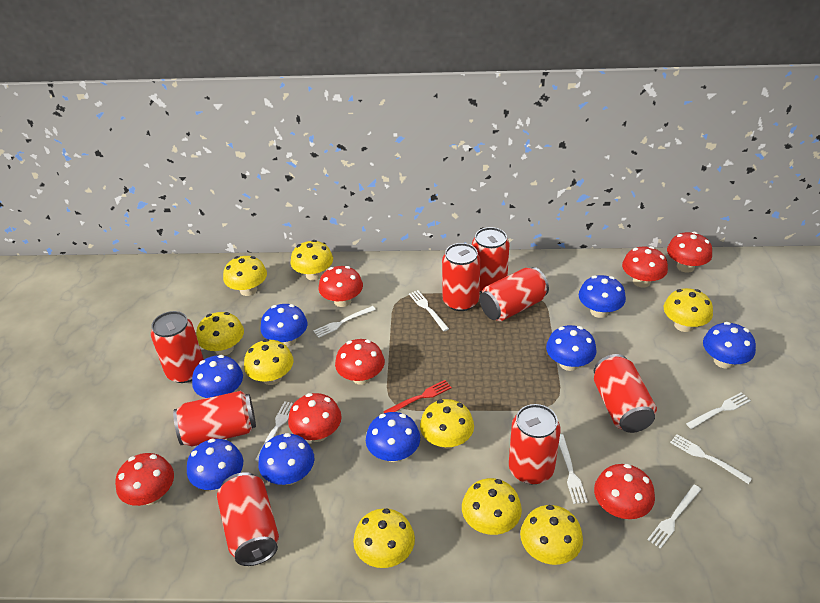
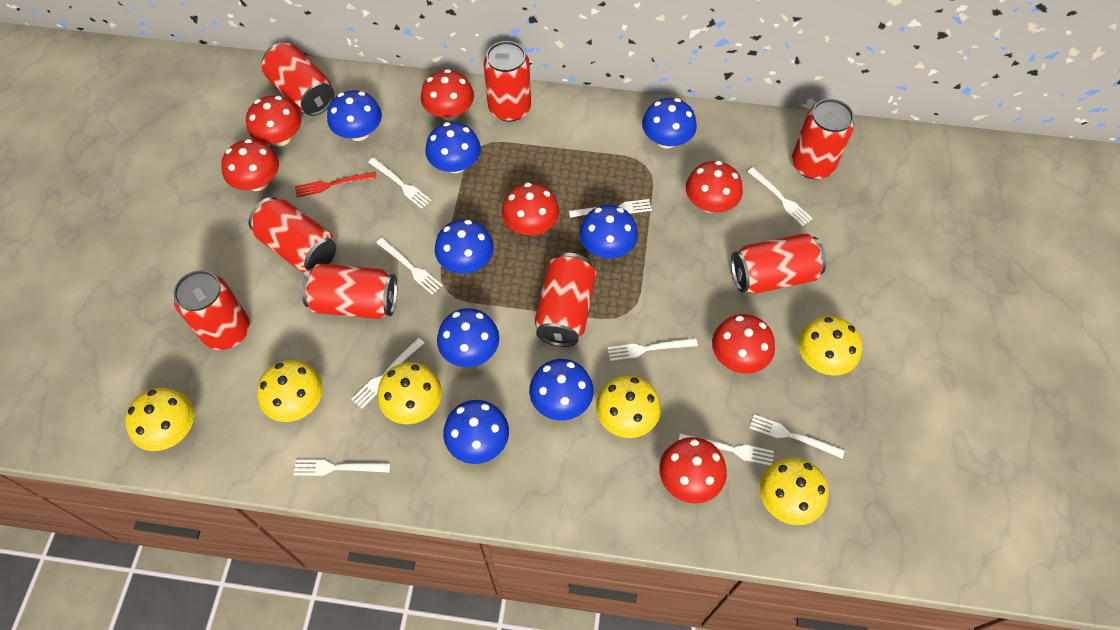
white fork: 7 -> 9
yellow mushroom: 9 -> 6

